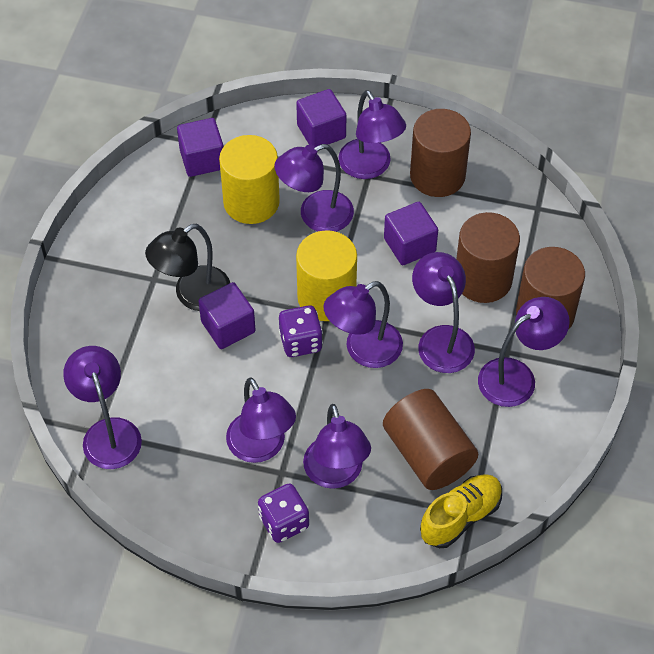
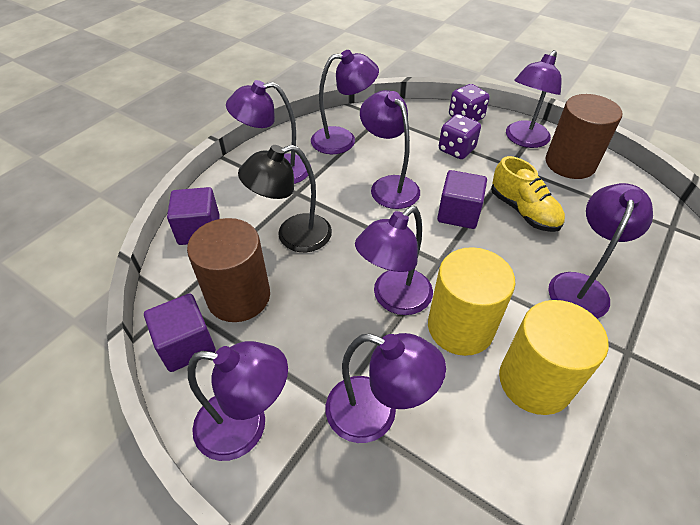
brown cylinder: 4 -> 2
purple cube: 4 -> 3

